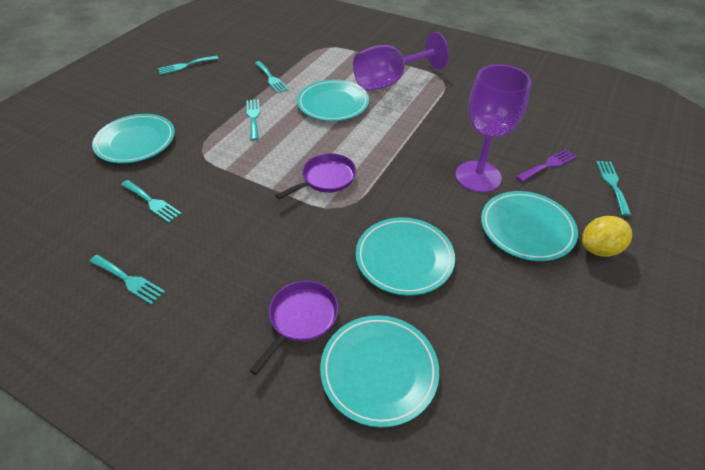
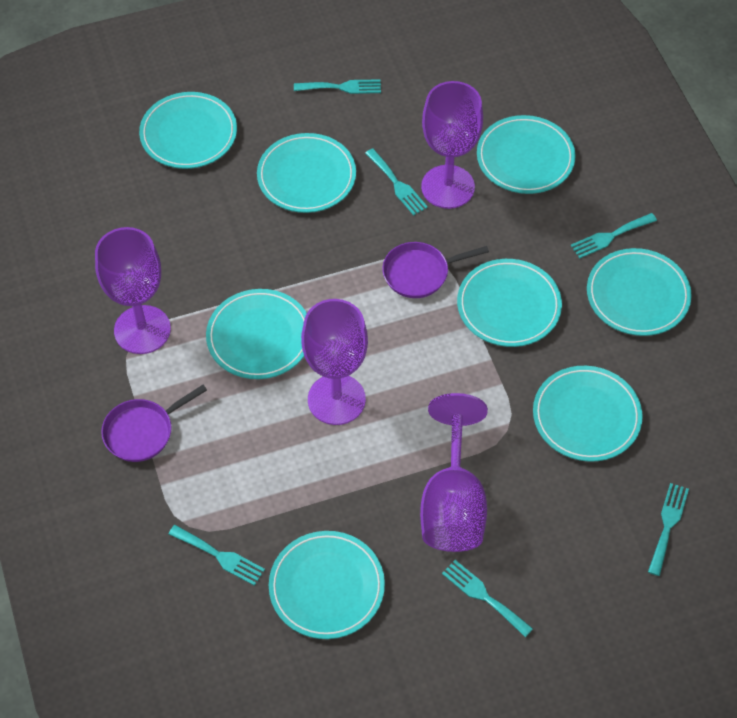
purple fork: 1 -> 0
purple goblet: 2 -> 4
turquoise plate: 5 -> 8
yellow lemon: 1 -> 0

